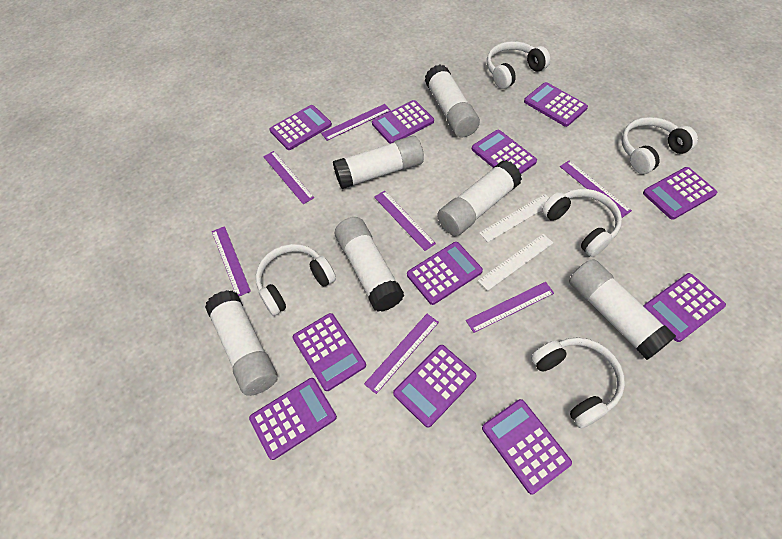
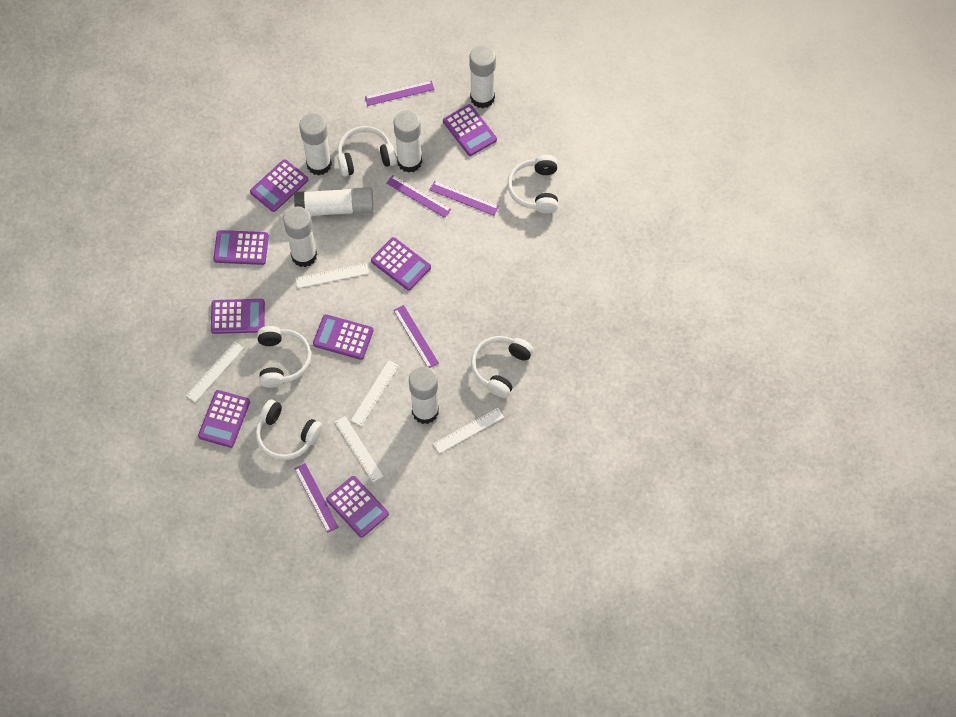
purple calculator: 11 -> 8
purple ruler: 7 -> 5
white ruler: 2 -> 5

